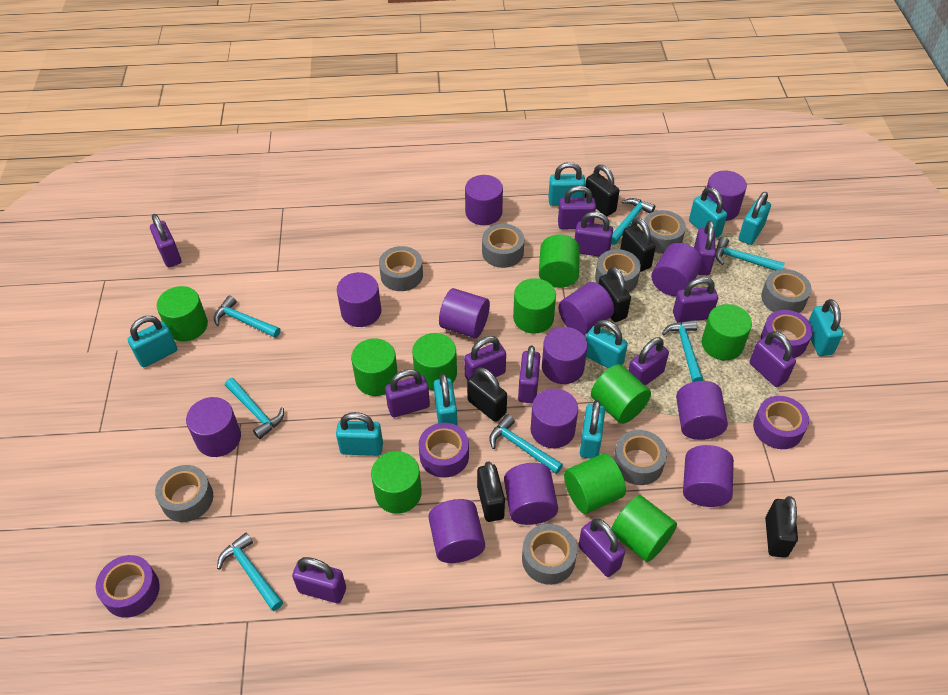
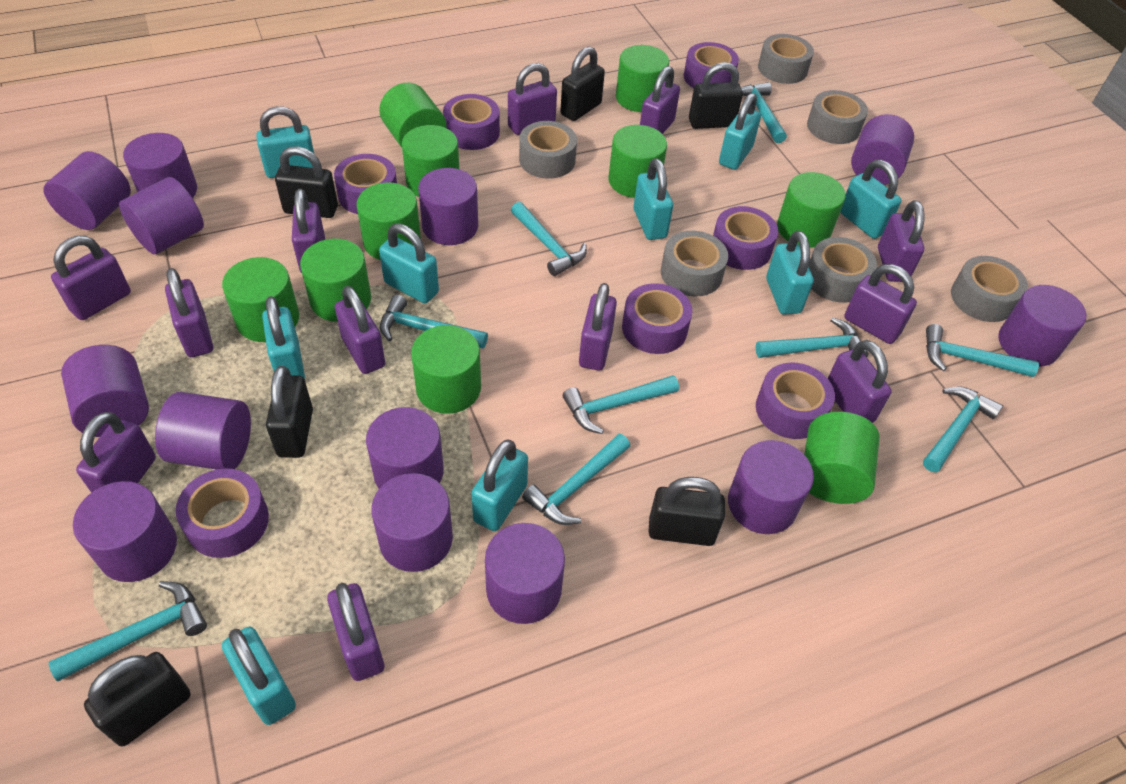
grey tape: 8 -> 6
purple tape: 4 -> 7
turquoise hammer: 7 -> 9

